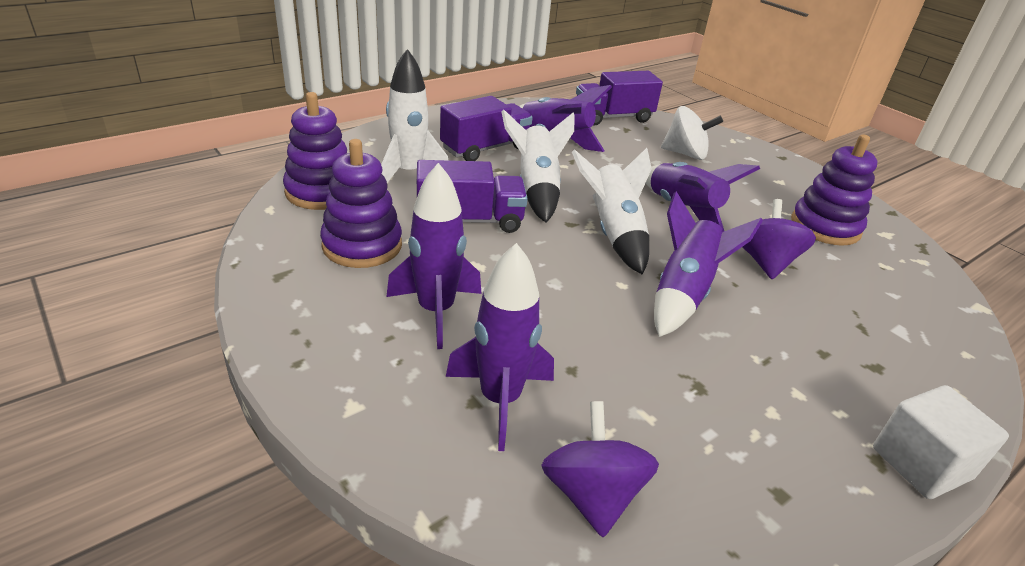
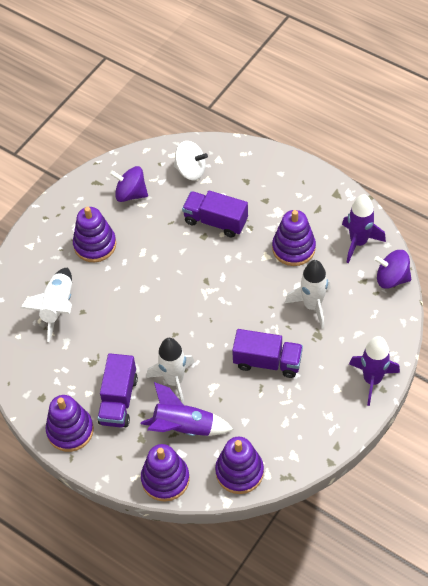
purple rocket: 5 -> 3
purple stacking toy: 3 -> 5
white cube: 1 -> 0

